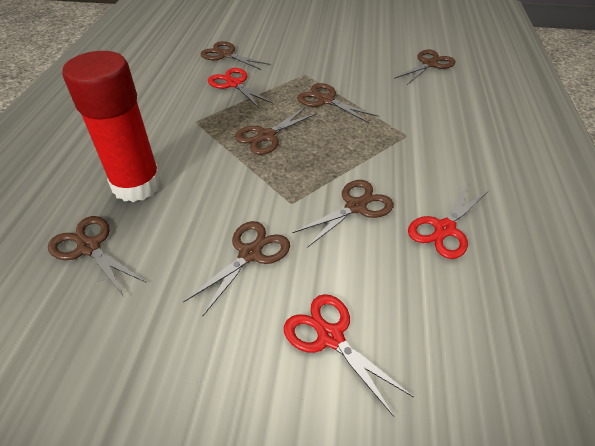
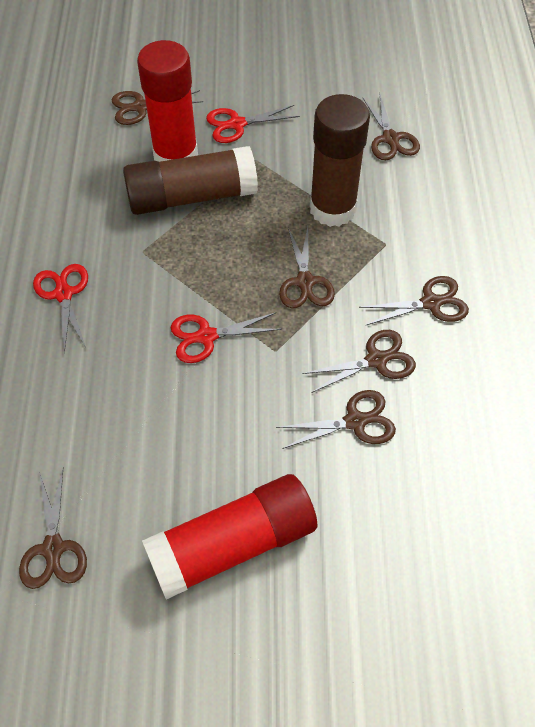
brown glue stick: 0 -> 2
red glue stick: 1 -> 2

